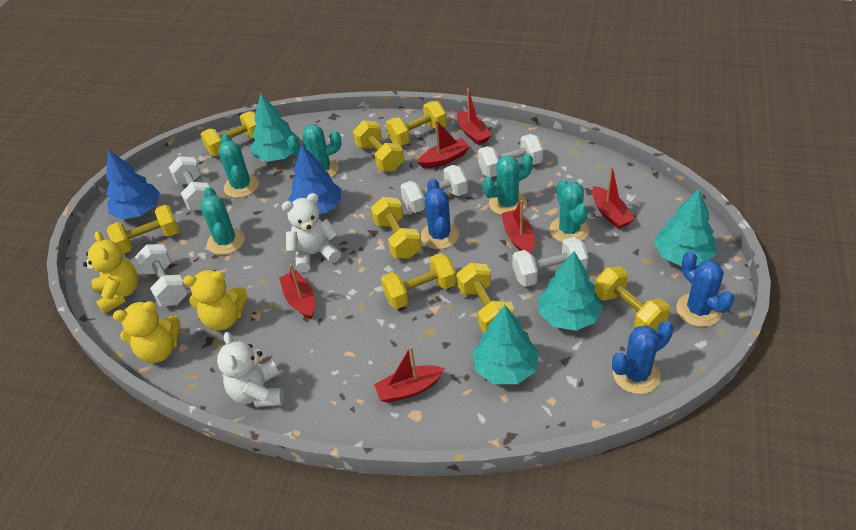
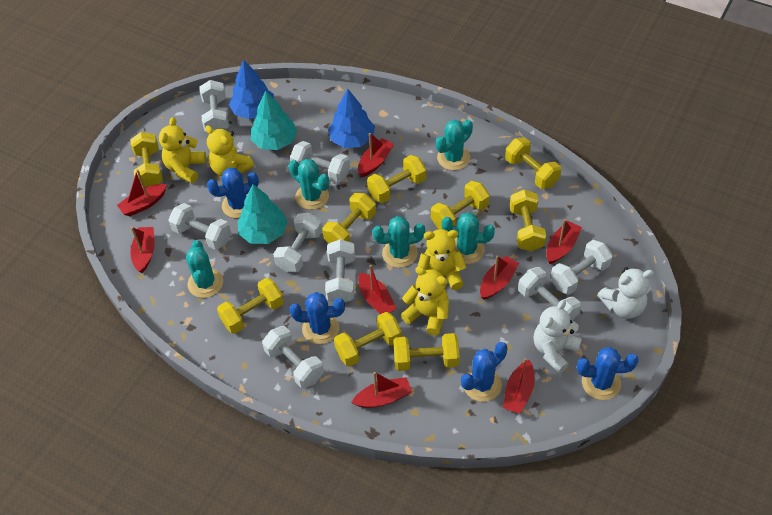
blue cactus: 3 -> 4
red boat: 6 -> 8
turquoise tree: 4 -> 2
white dumbbell: 5 -> 8
yellow dumbbell: 8 -> 9
yellow teddy bear: 3 -> 4

